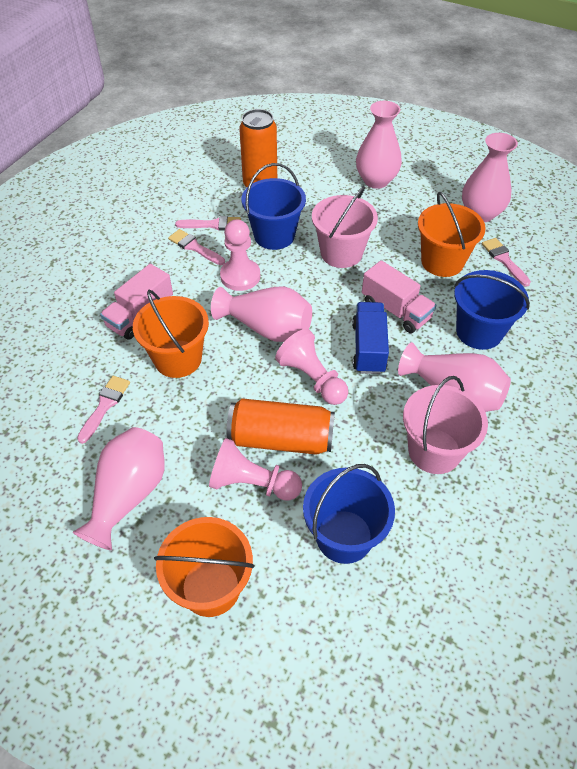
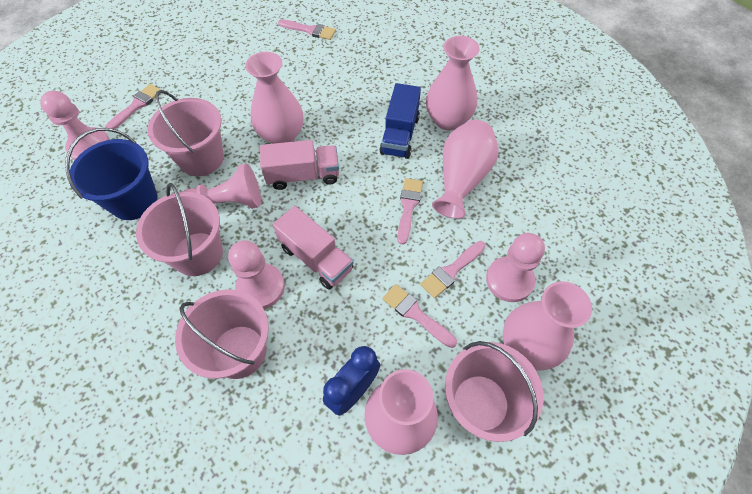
blue bucket: 3 -> 1
blue clock: 0 -> 1
orange bucket: 3 -> 0
orange can: 2 -> 0
pink brush: 4 -> 5
pink bucket: 2 -> 4
pink pawn: 3 -> 4

